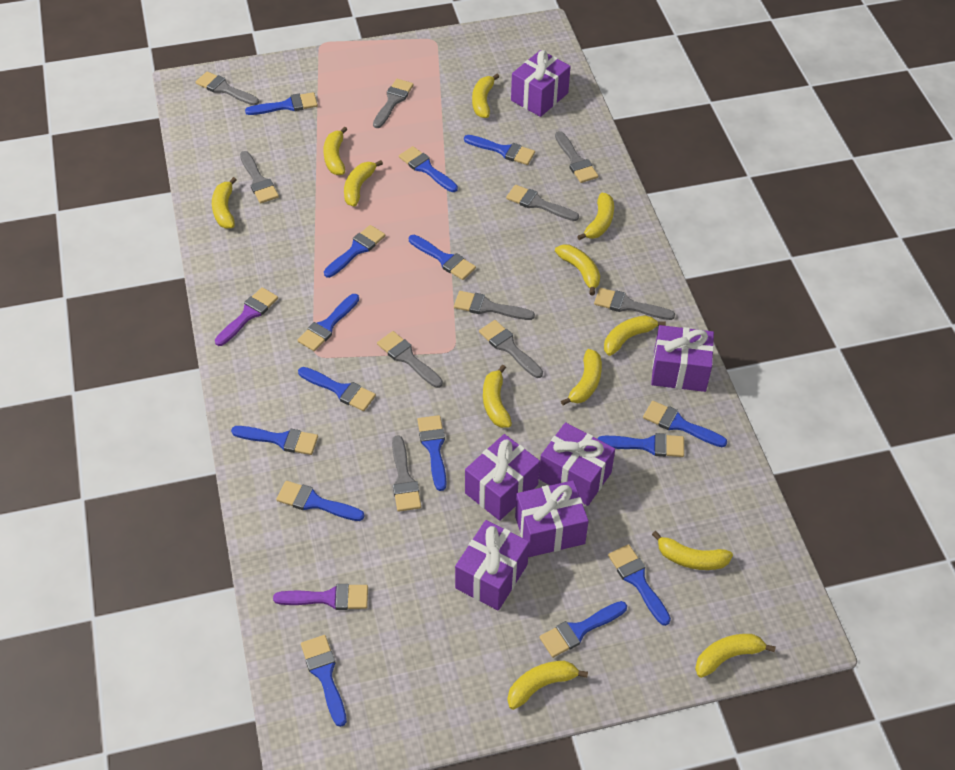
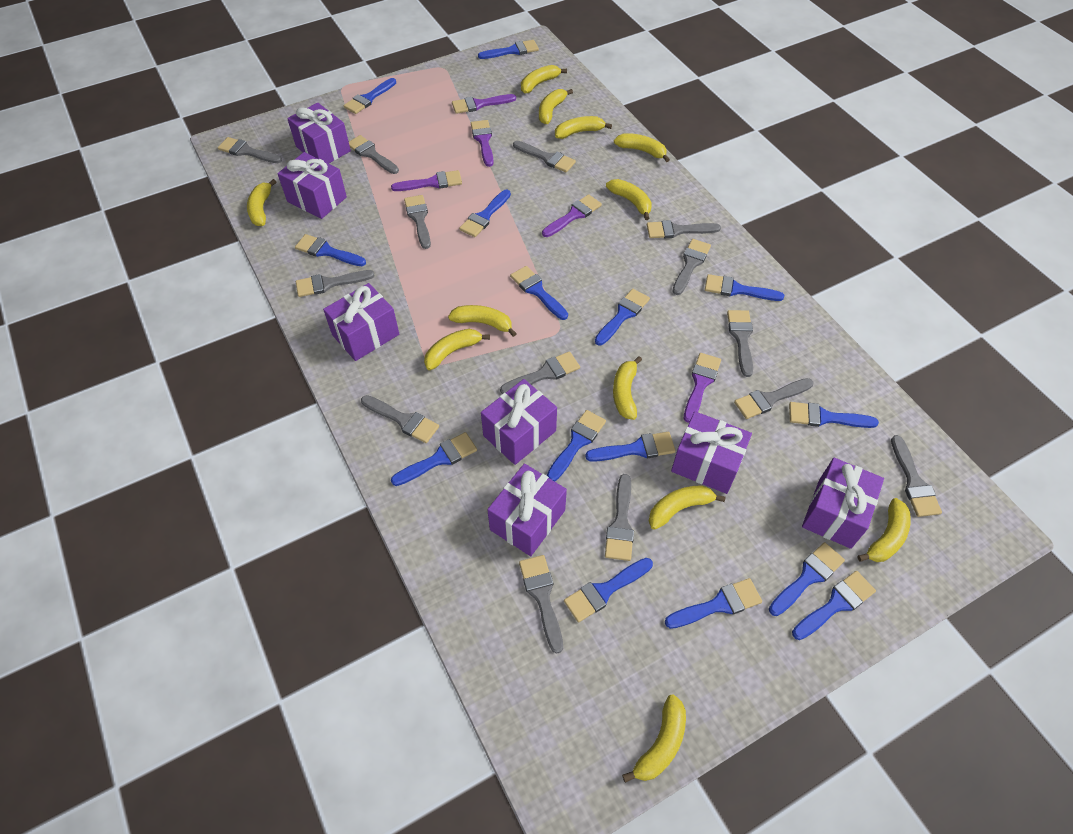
grey brush: 10 -> 14
purple brush: 2 -> 5
purple gift: 6 -> 7

